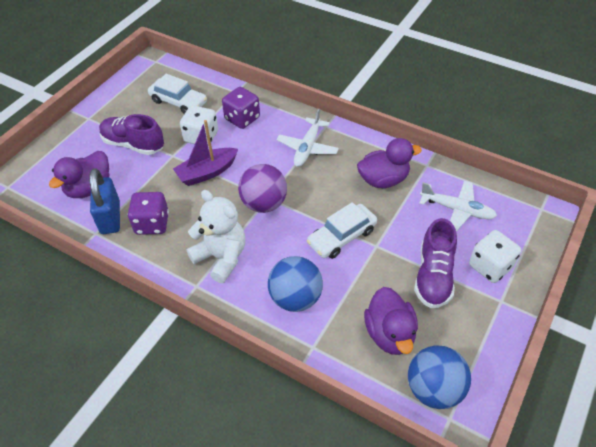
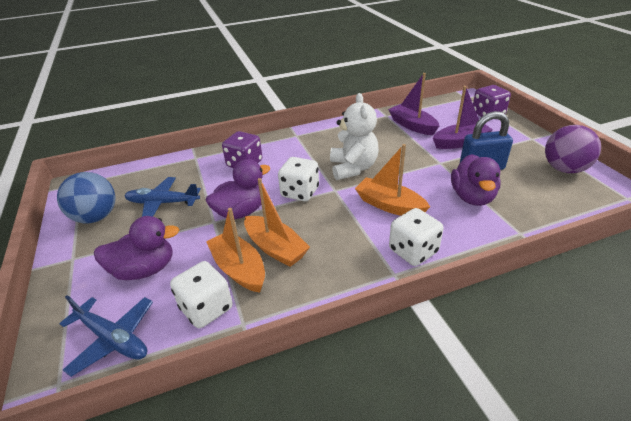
blue ball: 2 -> 1
blue plane: 0 -> 2
orange boat: 0 -> 3
purple boat: 1 -> 2
purple shoe: 2 -> 0
white car: 2 -> 0
white dice: 2 -> 3
white plane: 2 -> 0

